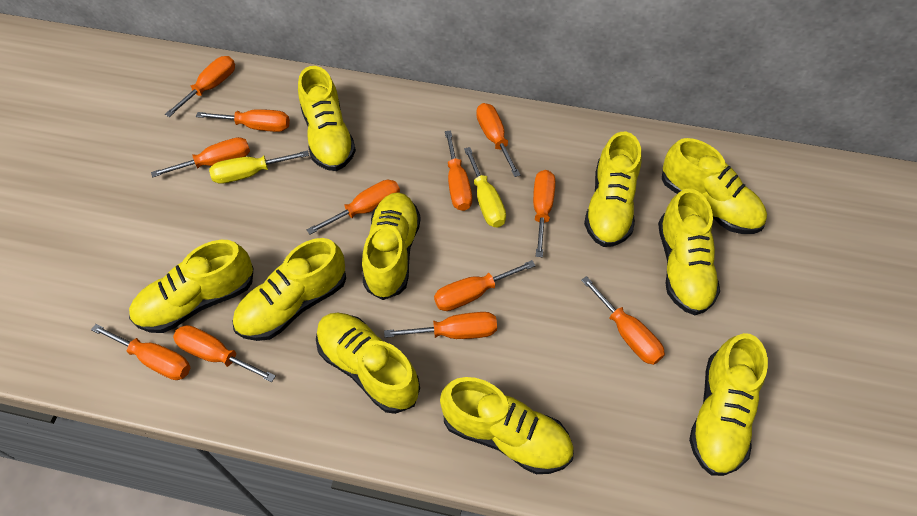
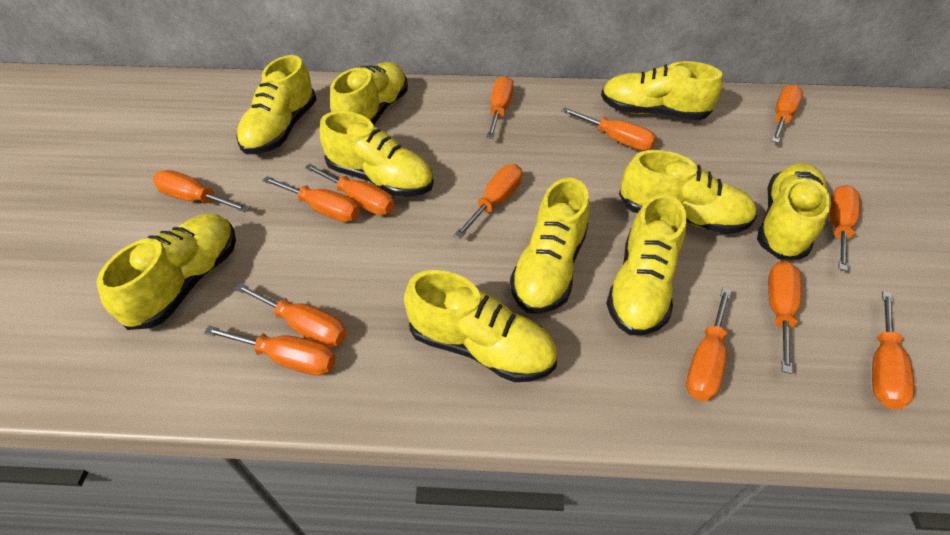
orange screwdriver: 12 -> 13
yellow screwdriver: 2 -> 0

